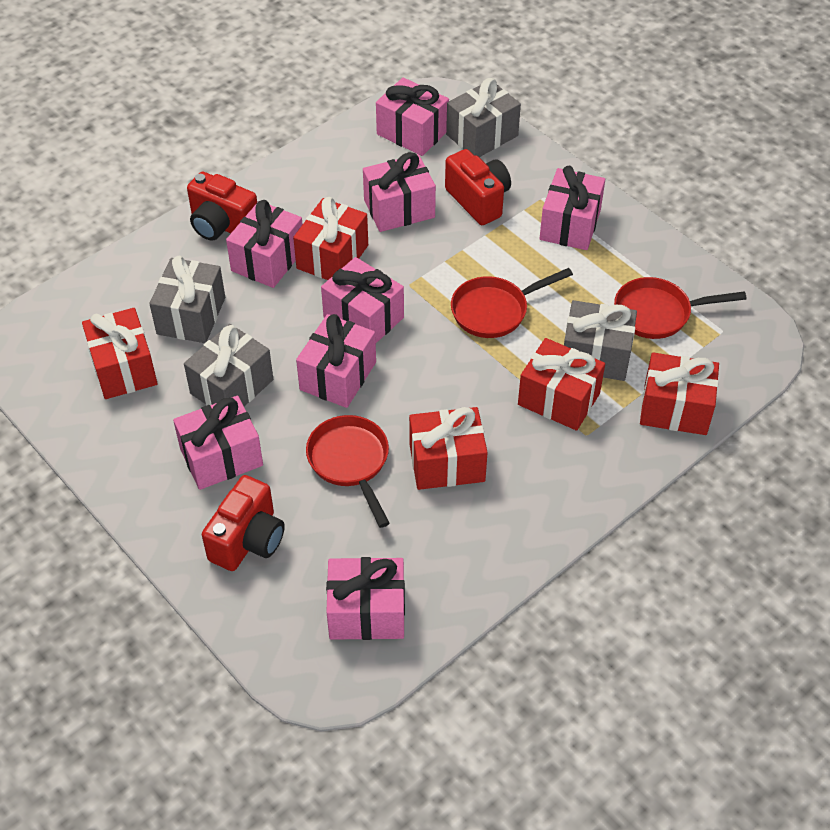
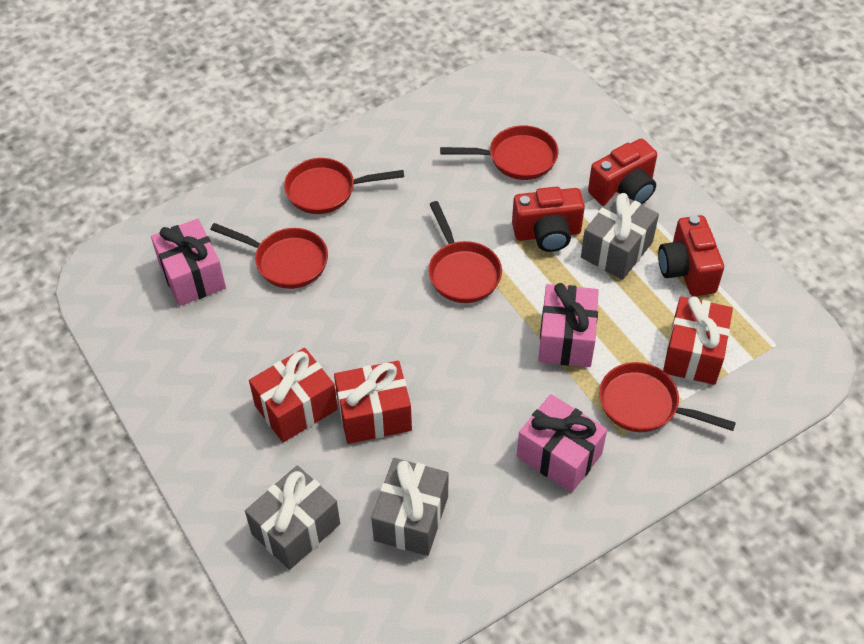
grey gift: 4 -> 3
pink gift: 8 -> 3
red gift: 5 -> 3
red pan: 3 -> 5

